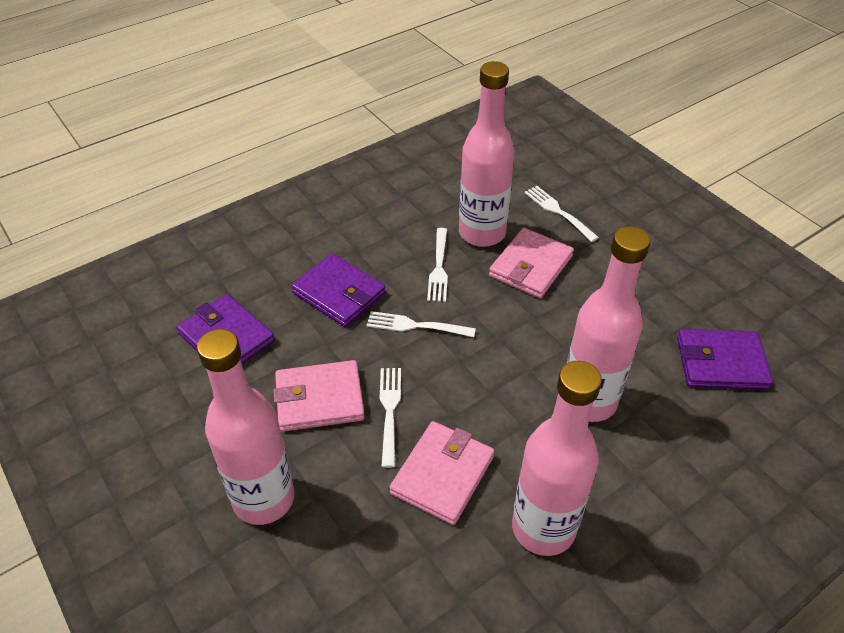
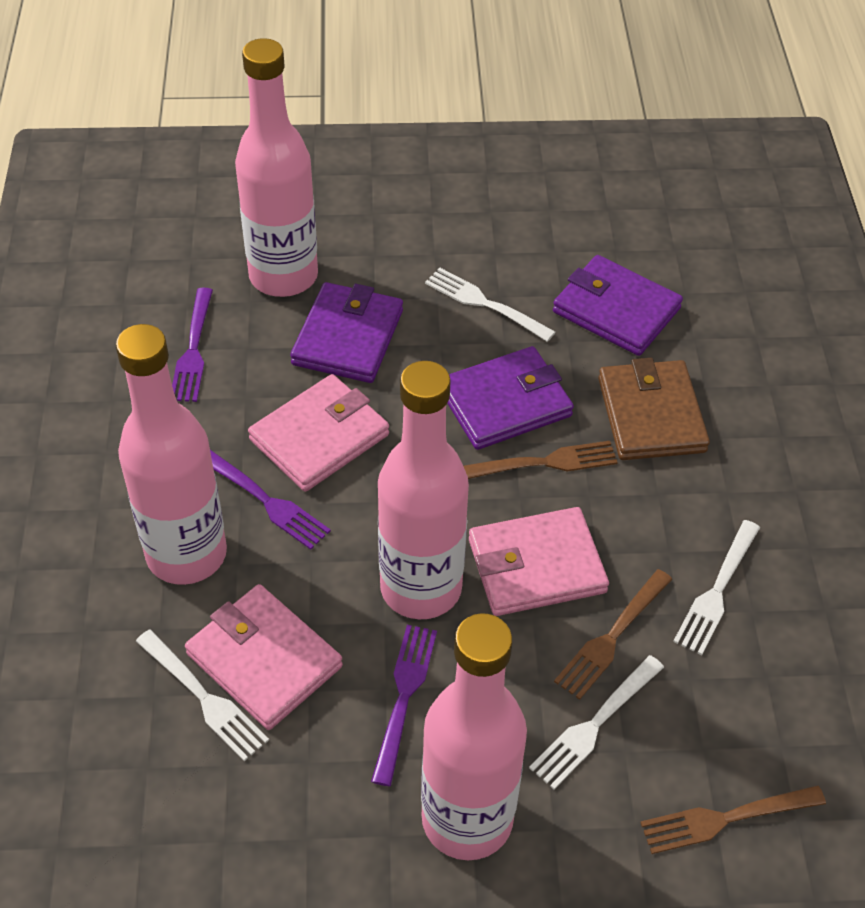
brown fork: 0 -> 3
brown wallet: 0 -> 1
purple fork: 0 -> 3

